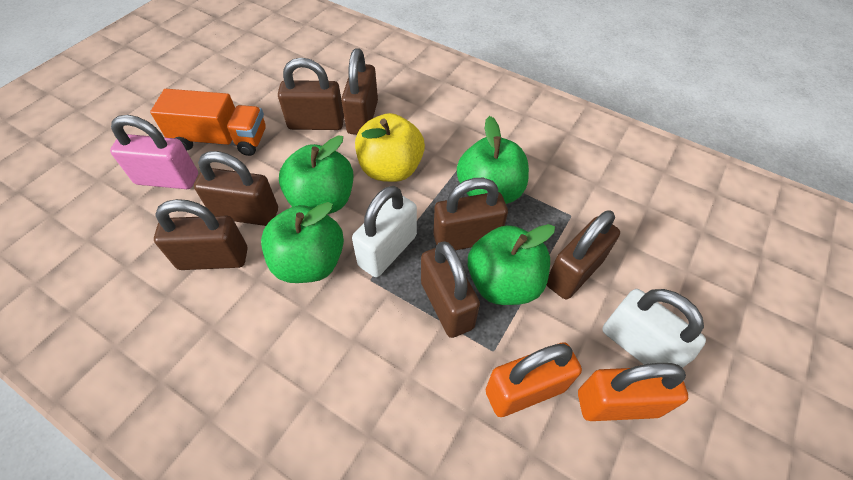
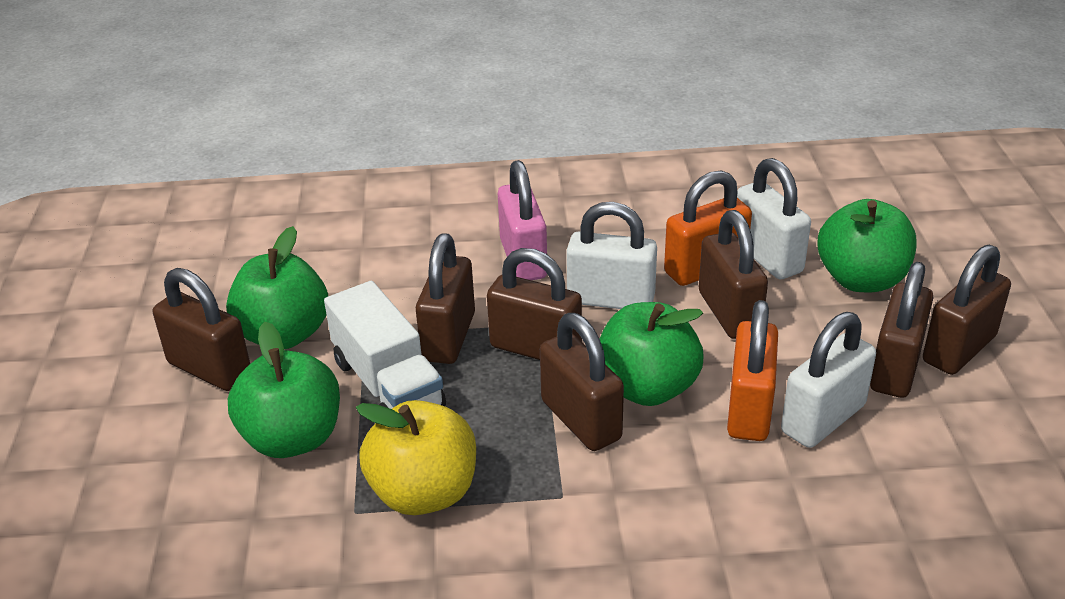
orange truck: 1 -> 0
white padlock: 2 -> 3
white truck: 0 -> 1

